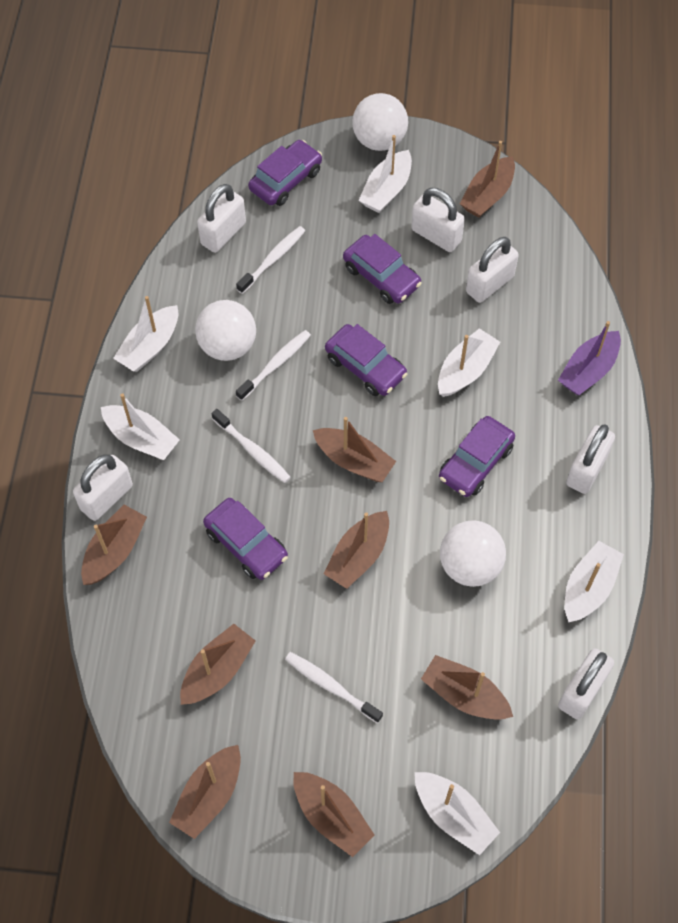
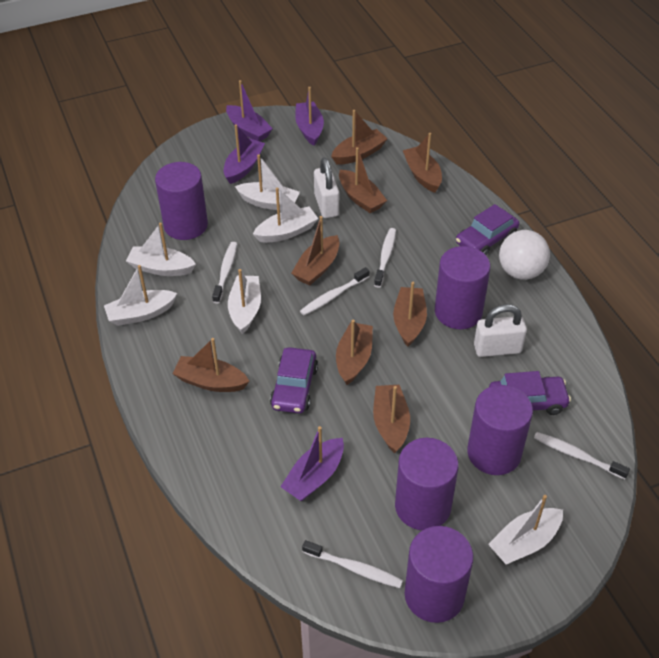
purple boat: 1 -> 4
purple car: 5 -> 3
purple cylinder: 0 -> 5
white ball: 3 -> 1
white padlock: 6 -> 2
white toothbrush: 4 -> 5

